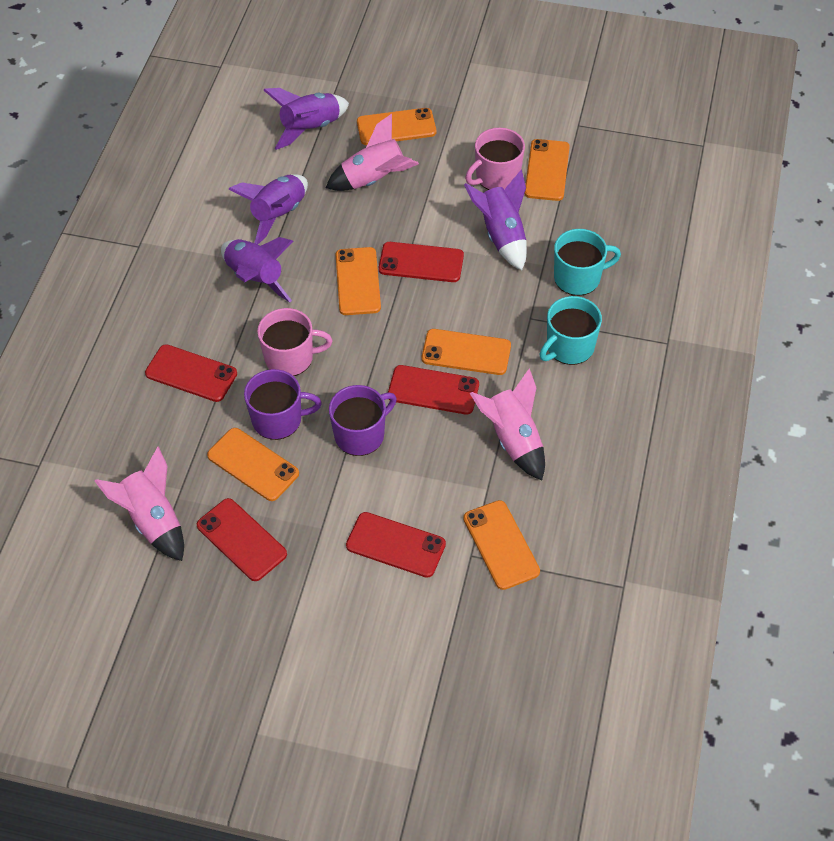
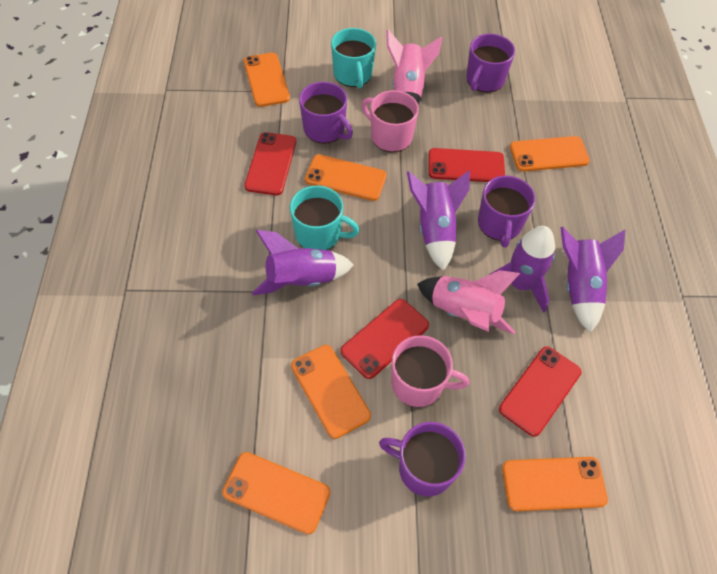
pink rocket: 3 -> 2
purple mug: 2 -> 4
red phone: 5 -> 4

